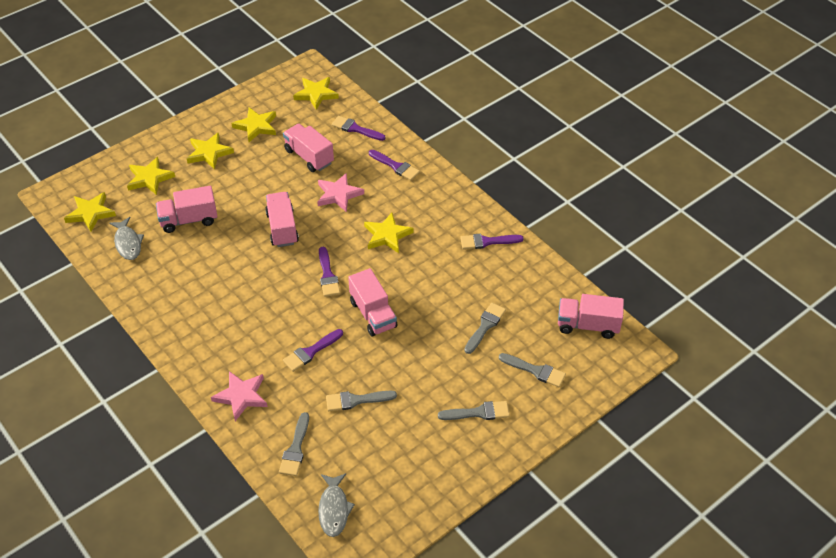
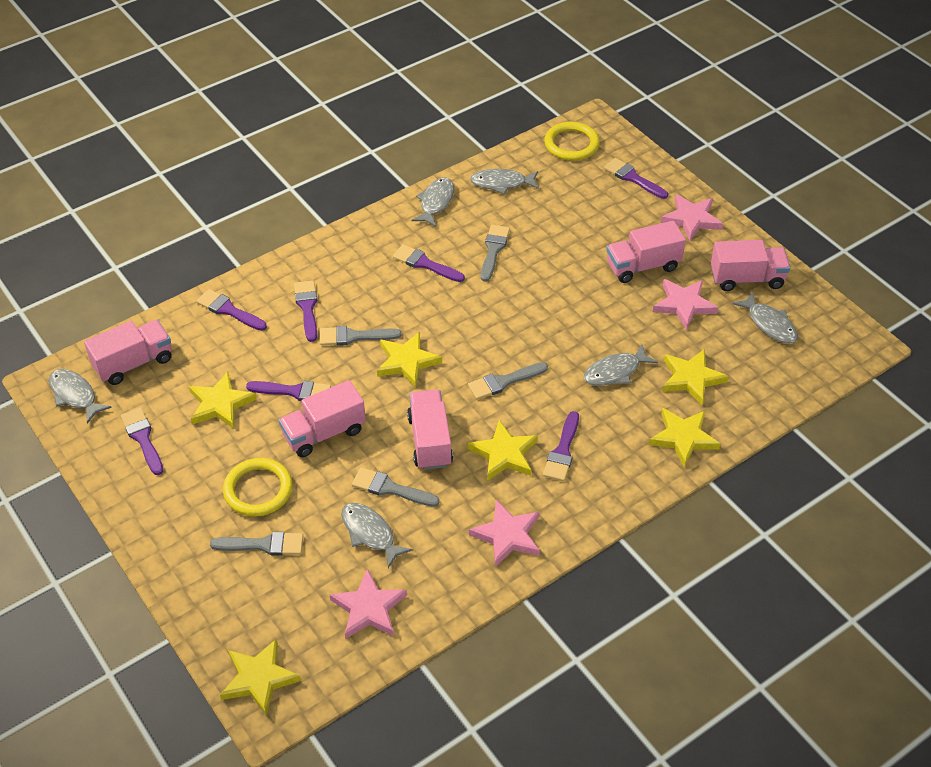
grey fish: 2 -> 6
pink star: 2 -> 4
purple brush: 5 -> 7
yellow ring: 0 -> 2

